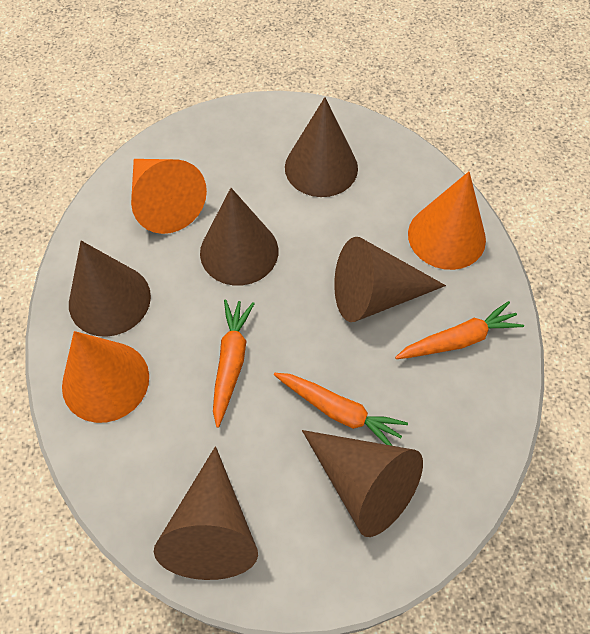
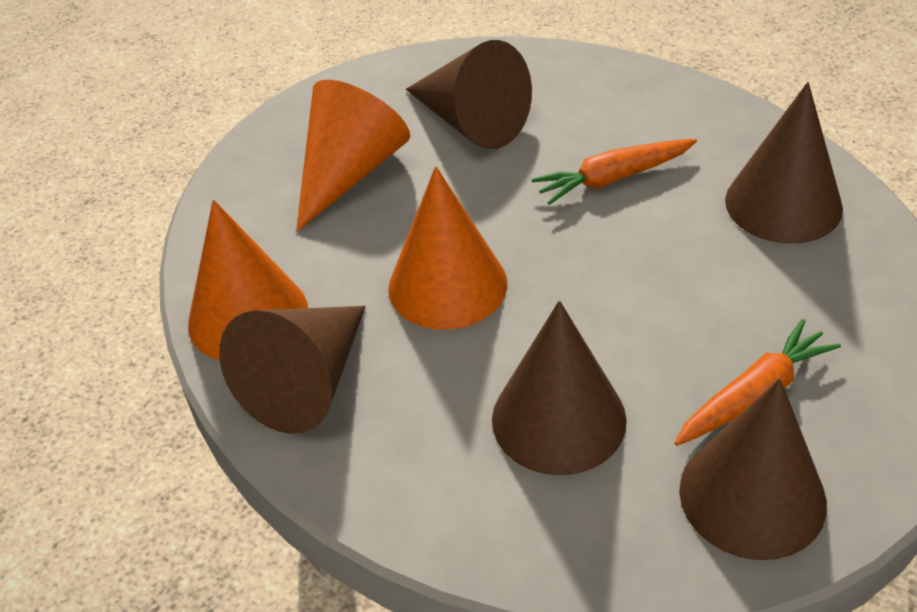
brown cone: 6 -> 5
orange carrot: 3 -> 2

